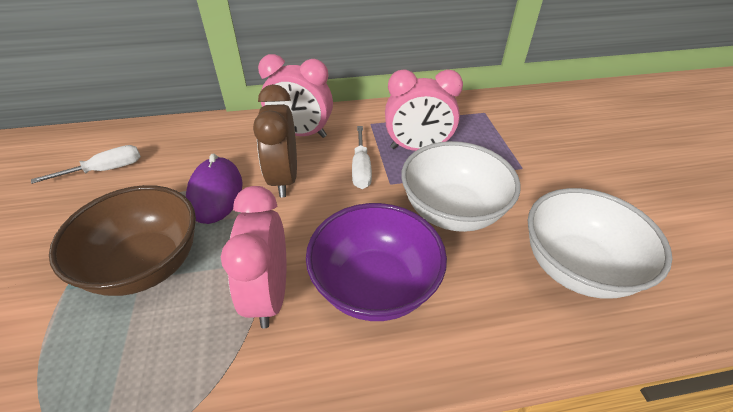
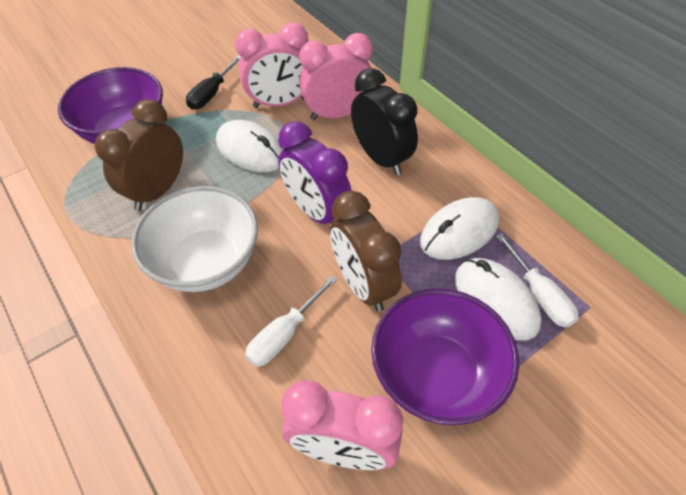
black clock: 0 -> 1
black screwdriver: 0 -> 1
brown bowl: 1 -> 0
brown clock: 1 -> 2
purple bowl: 1 -> 2
purple clock: 0 -> 1
purple mouse: 1 -> 0
white bowl: 2 -> 1
white mouse: 0 -> 3

